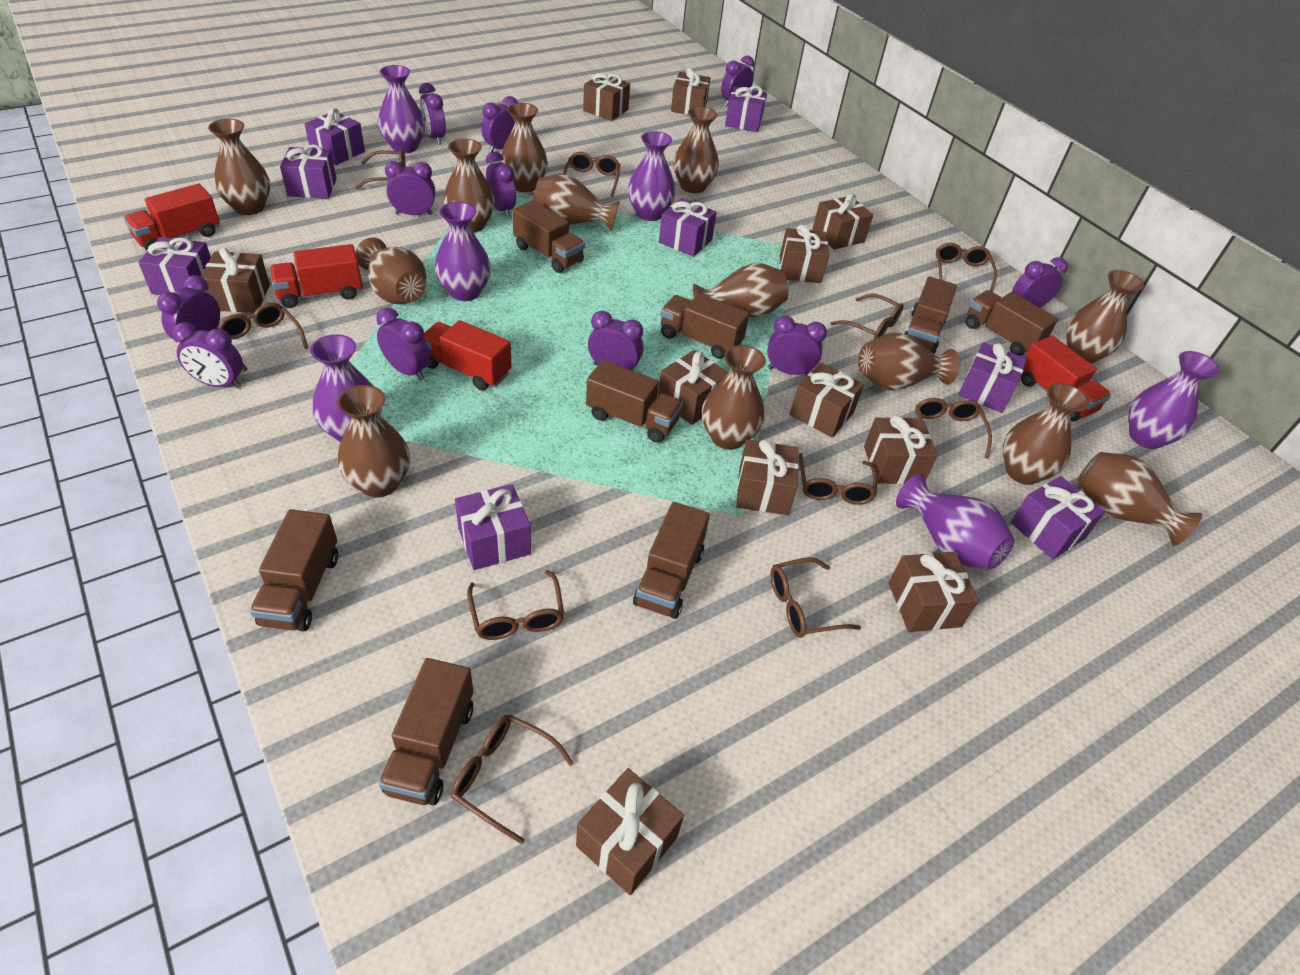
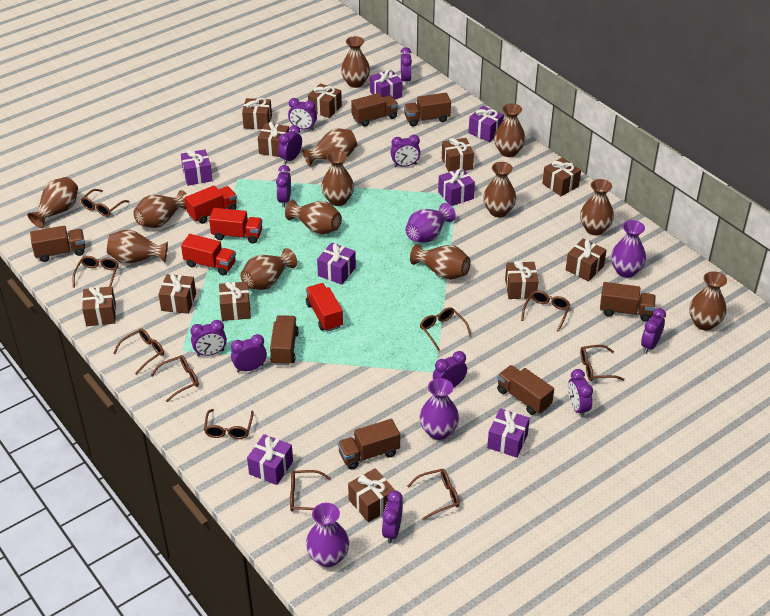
brown truck: 8 -> 7
purple gift: 8 -> 7
purple vase: 6 -> 4

